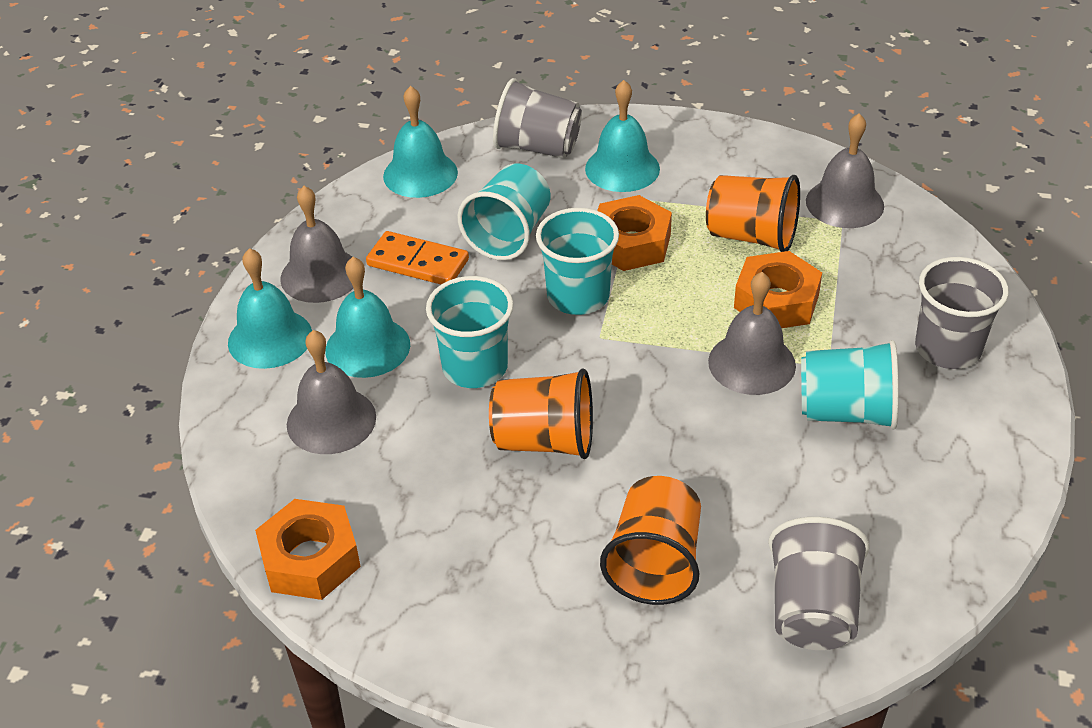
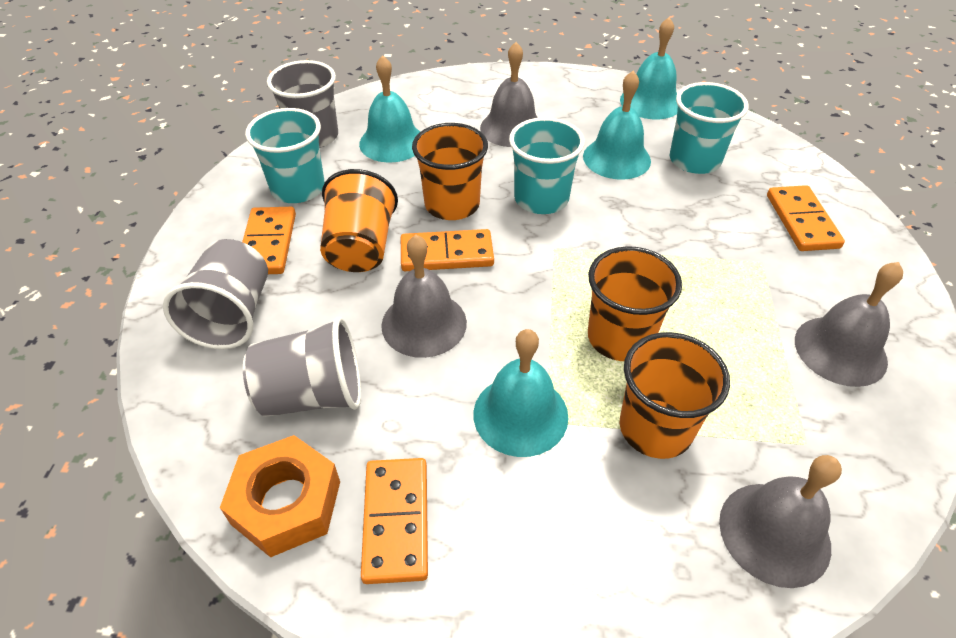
orange cup: 3 -> 4
orange domino: 1 -> 4
orange nut: 3 -> 1
turquoise cup: 4 -> 3

